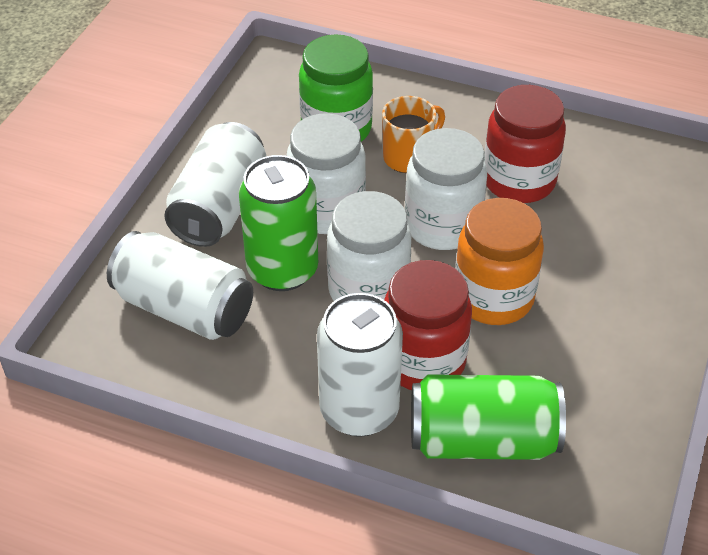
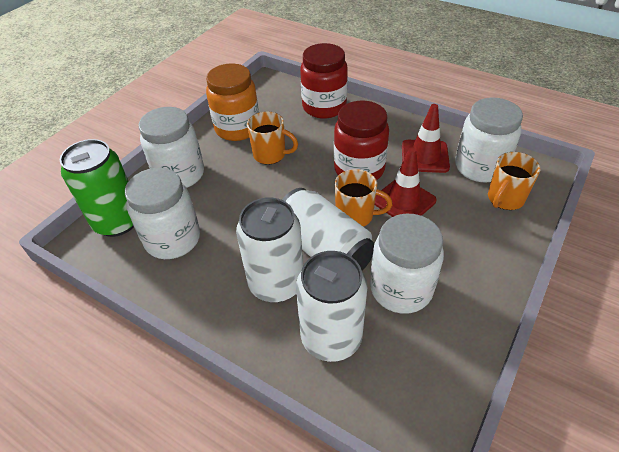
green can: 2 -> 1
green jar: 1 -> 0
orange mug: 1 -> 3
red traffic cone: 0 -> 2
white jar: 3 -> 4

